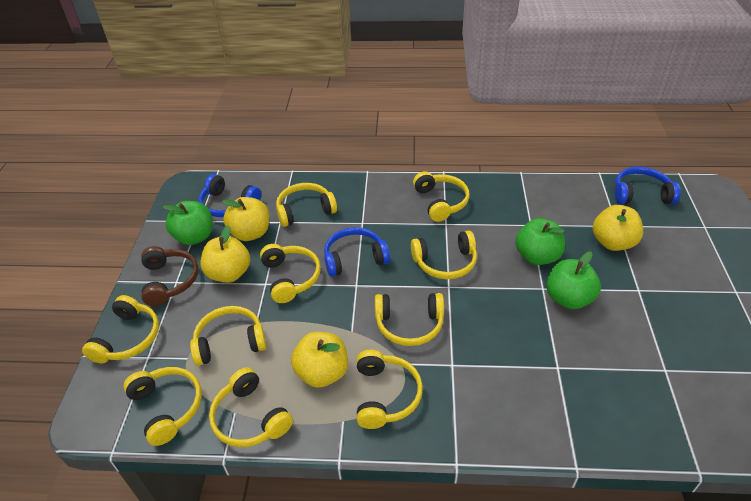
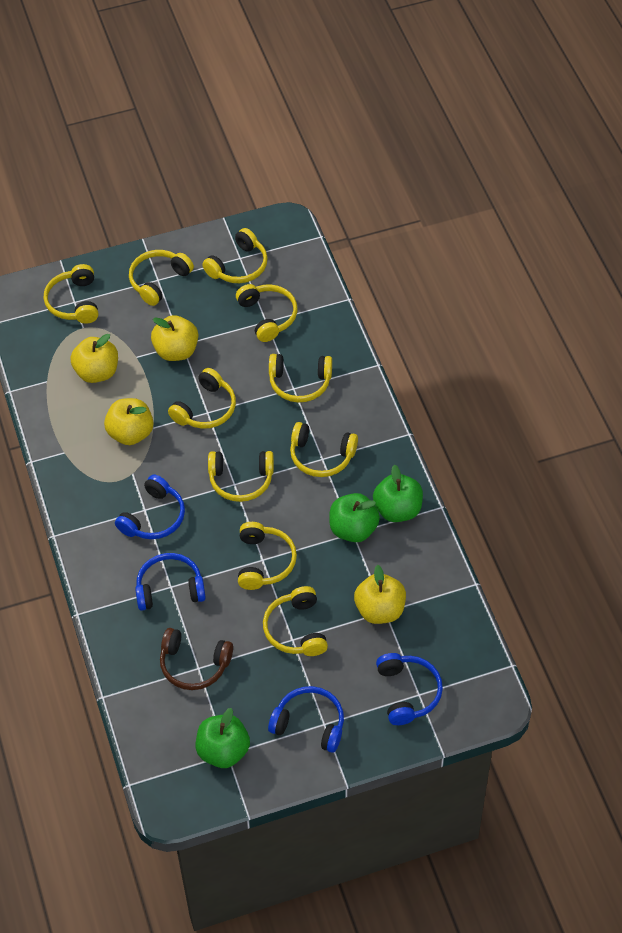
blue headphones: 3 -> 4

